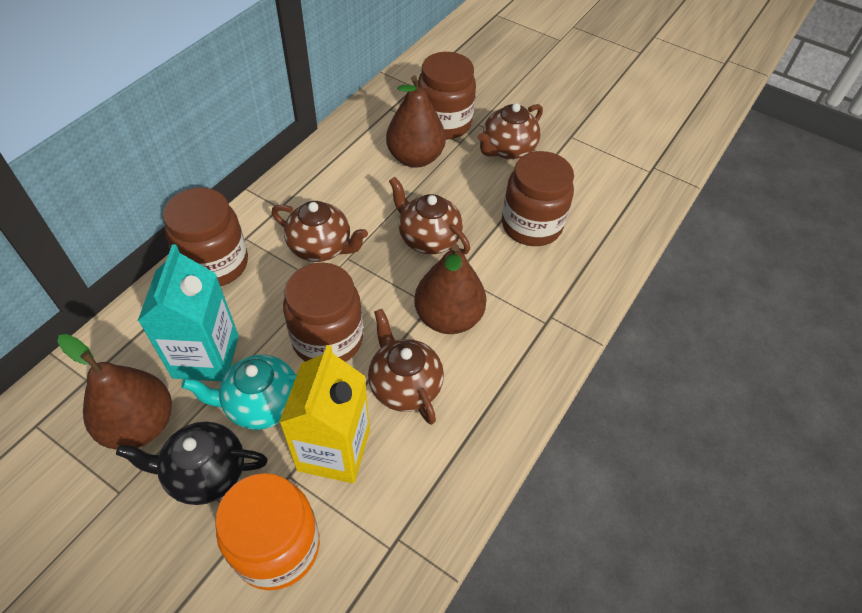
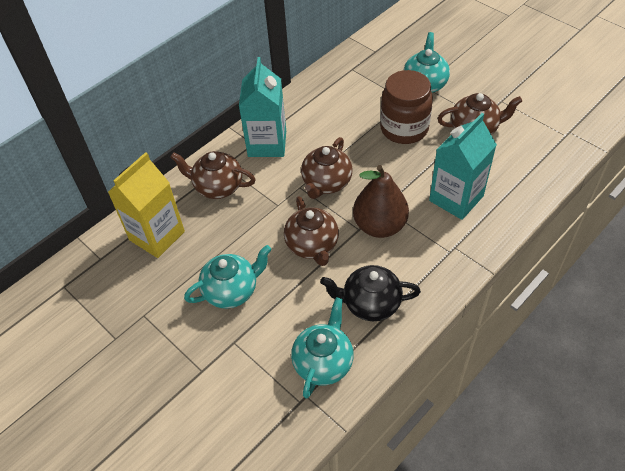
brown jar: 4 -> 1
brown pear: 3 -> 1
orange jar: 1 -> 0
turquoise carton: 1 -> 2
turquoise teapot: 1 -> 3

